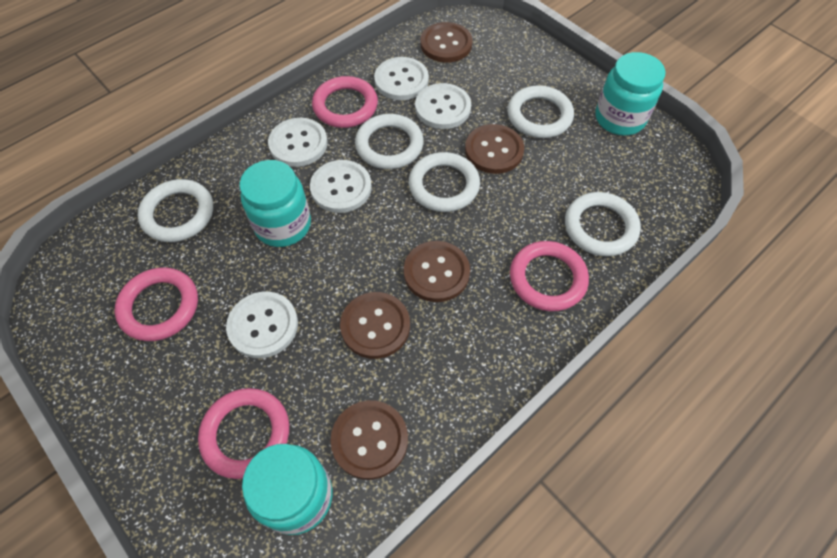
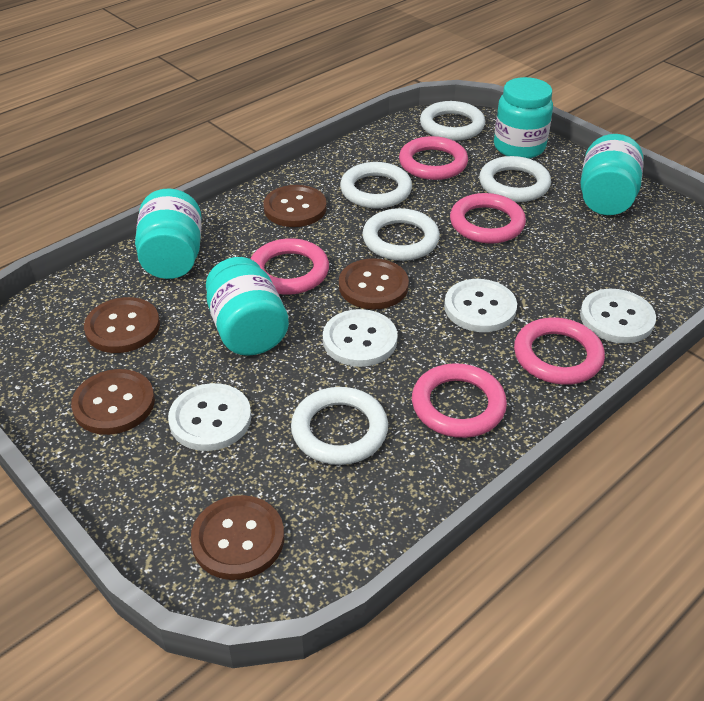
pink ring: 4 -> 5
turquoise jar: 3 -> 4
white button: 5 -> 4

